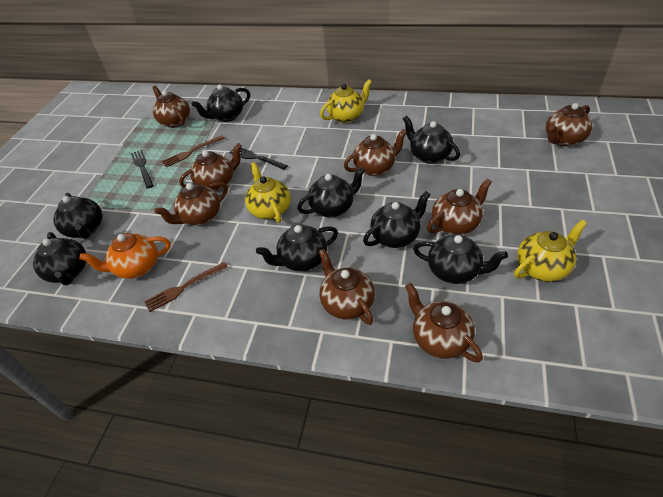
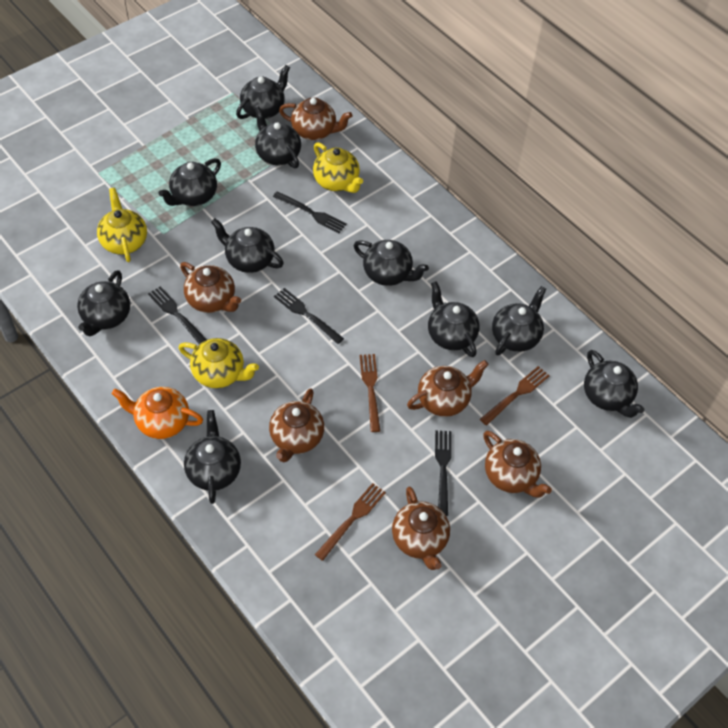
black fork: 2 -> 4
black teapot: 8 -> 10
brown fork: 2 -> 3
brown teapot: 8 -> 6

